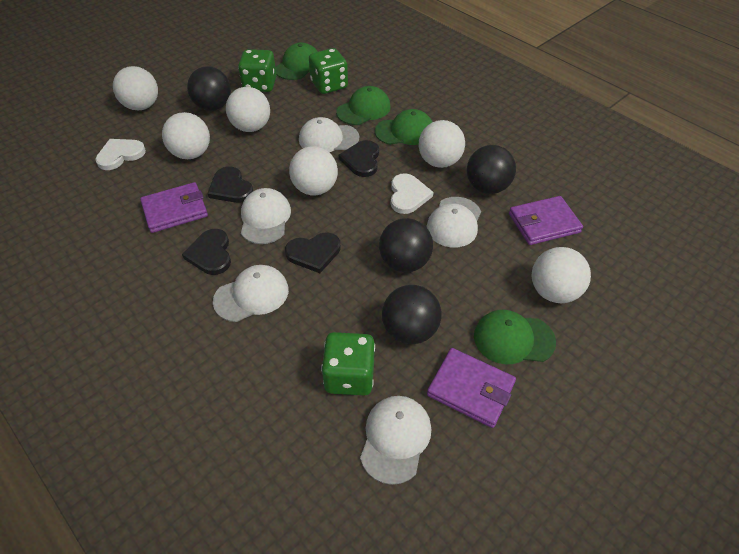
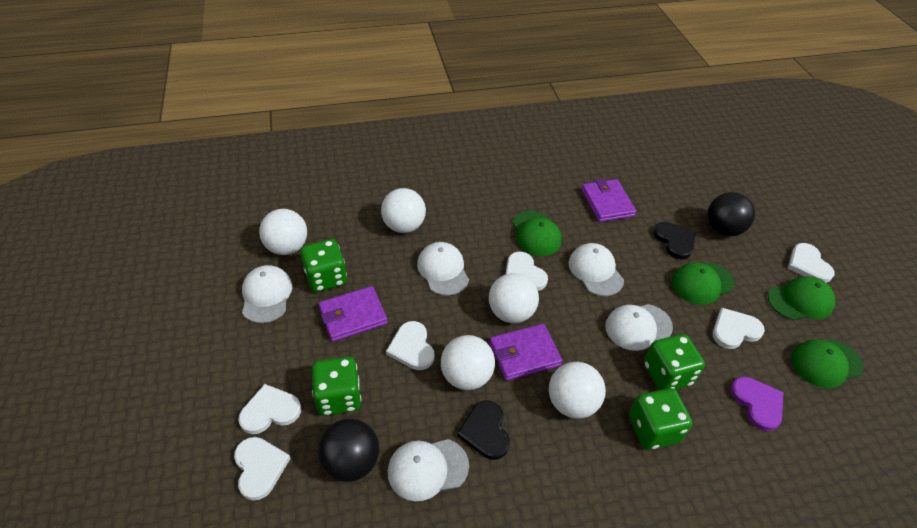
black ball: 4 -> 2
black heart: 4 -> 2
green dice: 3 -> 4
purple heart: 0 -> 1
white ball: 6 -> 5
white heart: 2 -> 6

